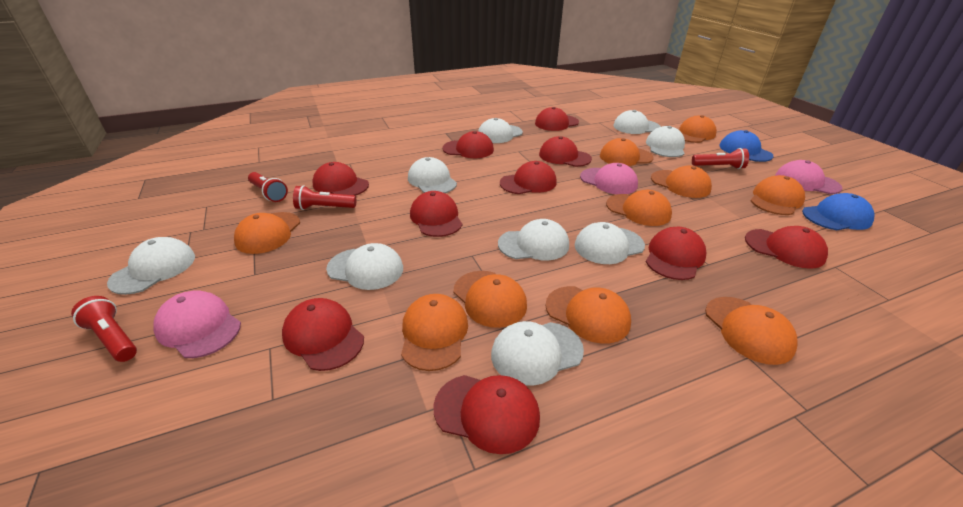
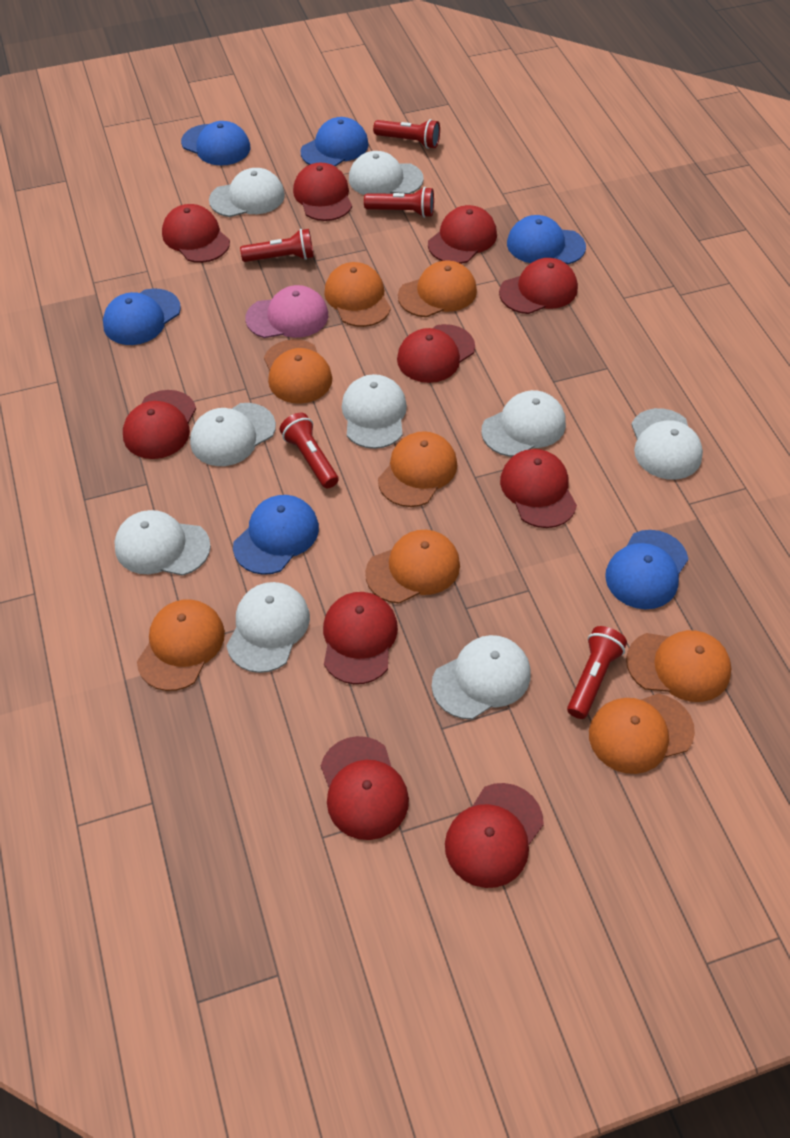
blue cap: 2 -> 6
orange cap: 10 -> 8
pink cap: 3 -> 1
red flashlight: 4 -> 5

